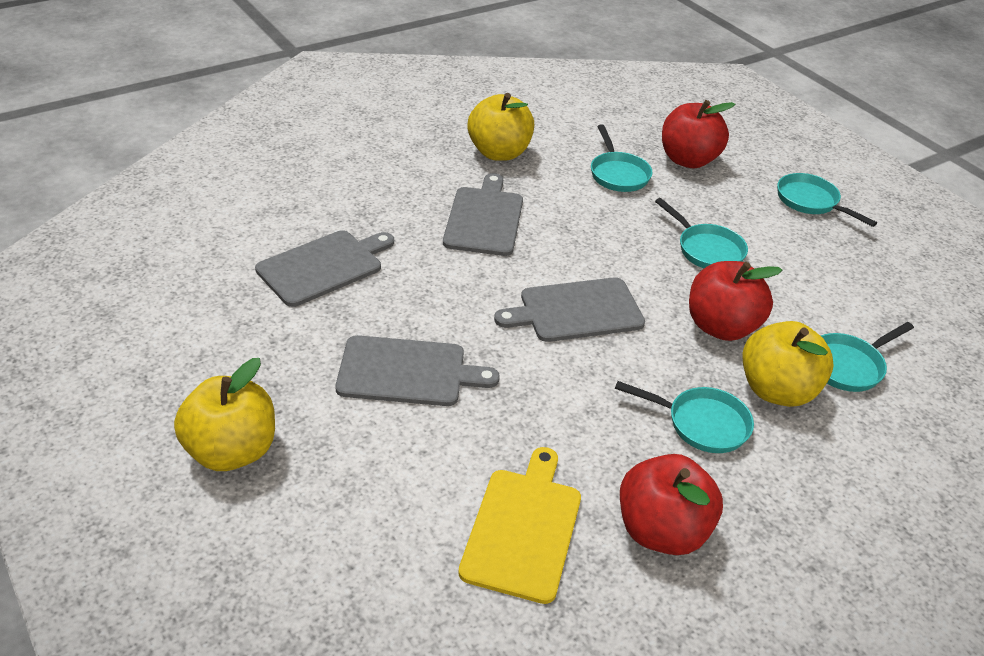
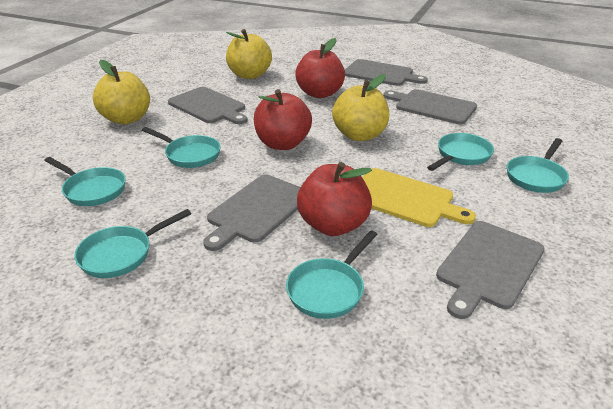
grey cutting board: 4 -> 5
turquoise pan: 5 -> 6

